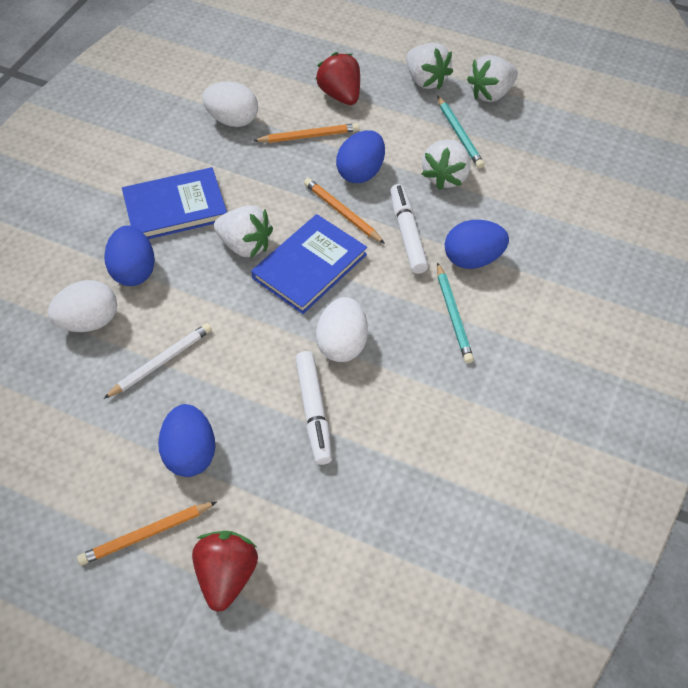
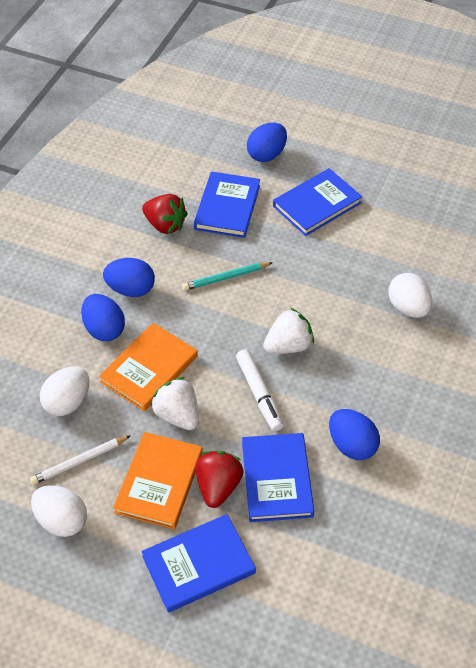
blue book: 2 -> 4
orange book: 0 -> 2
orange pencil: 3 -> 0
turquoise pencil: 2 -> 1
white marker: 2 -> 1
white strawberry: 4 -> 2

